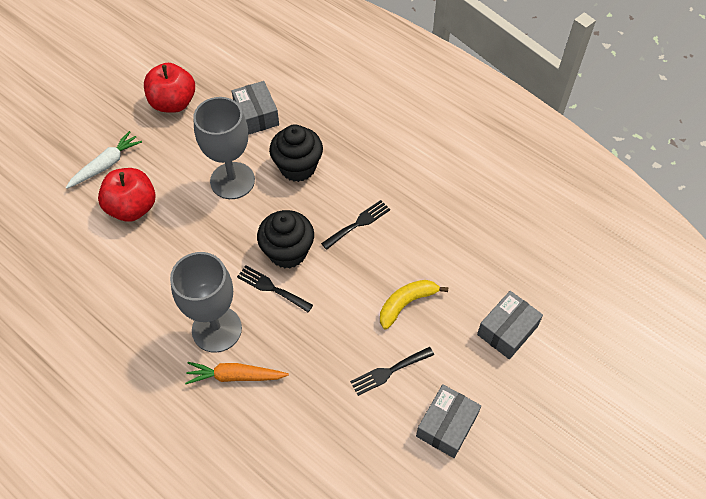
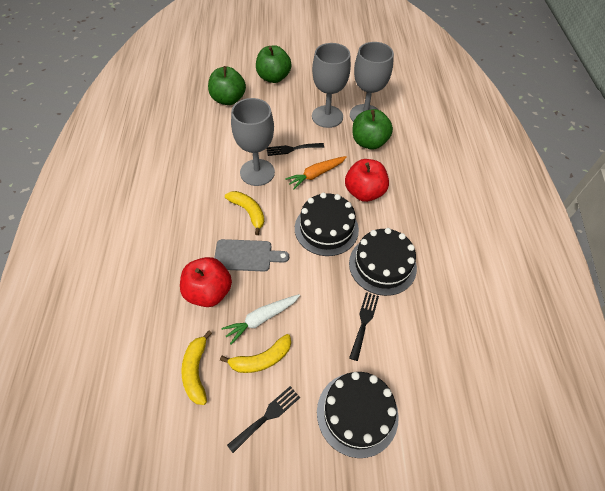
black cake: 0 -> 3
black cupcake: 2 -> 0
green apple: 0 -> 3
grey box: 3 -> 0
grey cutting board: 0 -> 1
grey goblet: 2 -> 3
yellow banana: 1 -> 3

